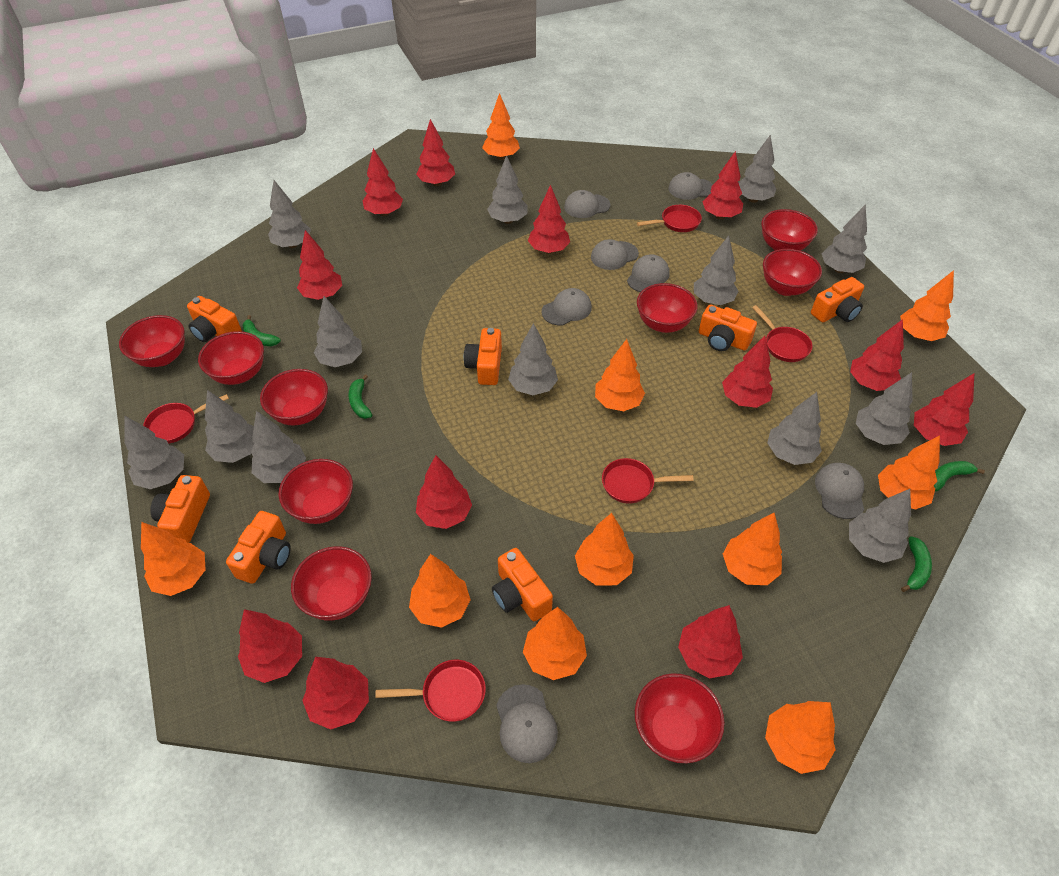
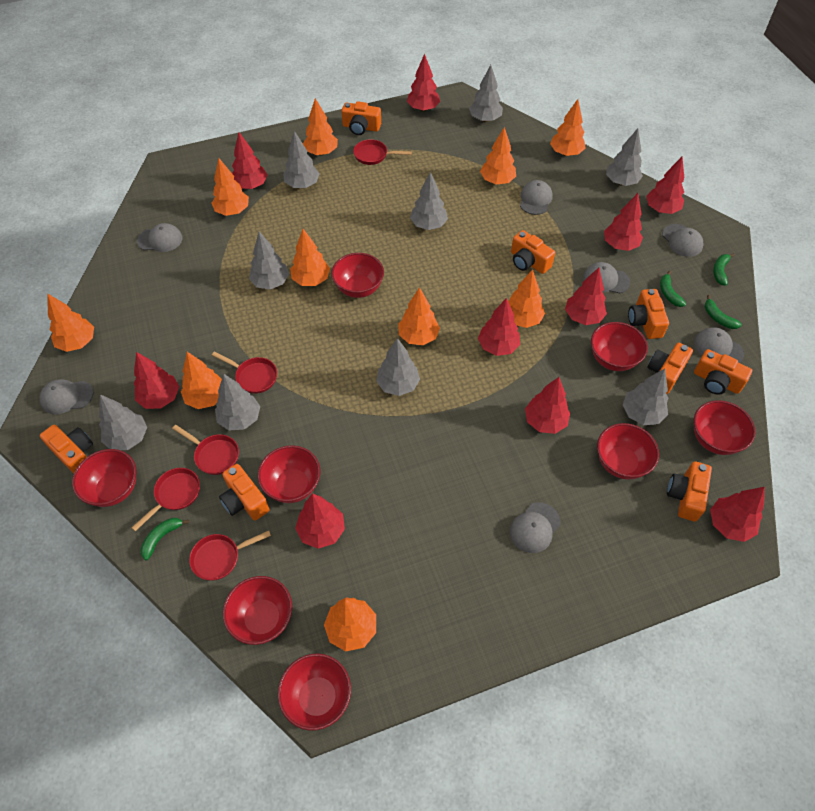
grey tree: 13 -> 9
orange camera: 7 -> 8
red bowl: 9 -> 8
red tree: 12 -> 10

